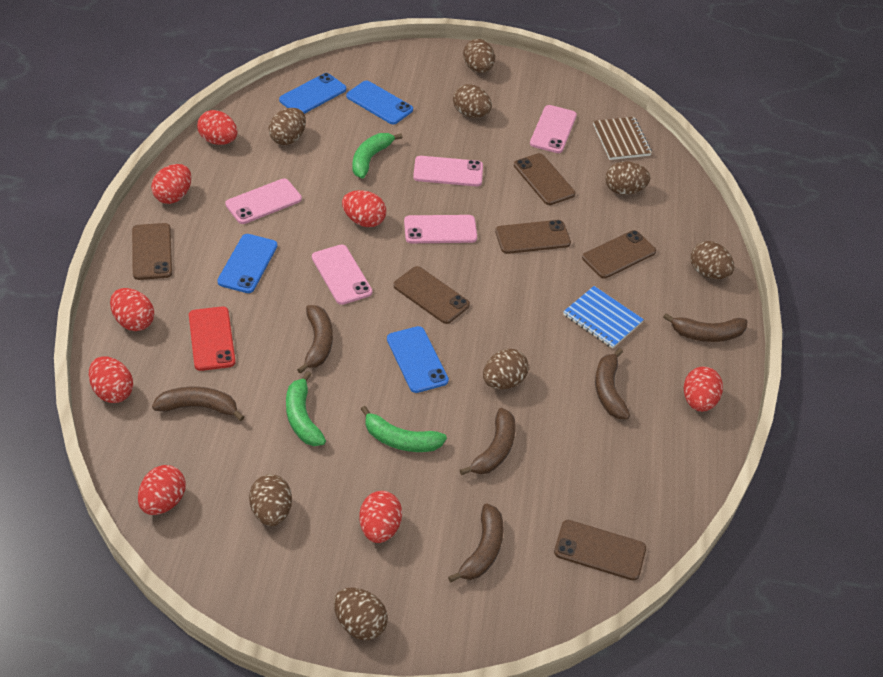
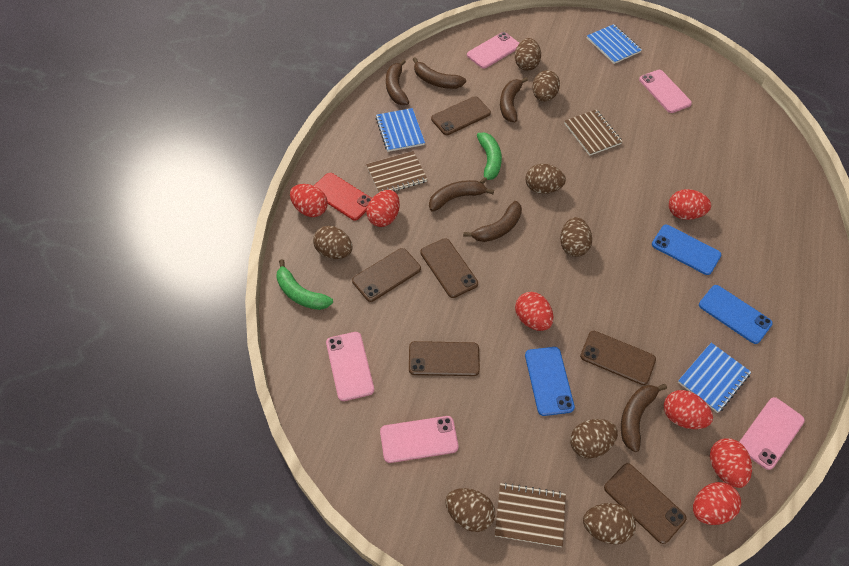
blue notebook: 1 -> 3
blue phone: 4 -> 3
brown notebook: 1 -> 3
green banana: 3 -> 2
red egg: 8 -> 7

